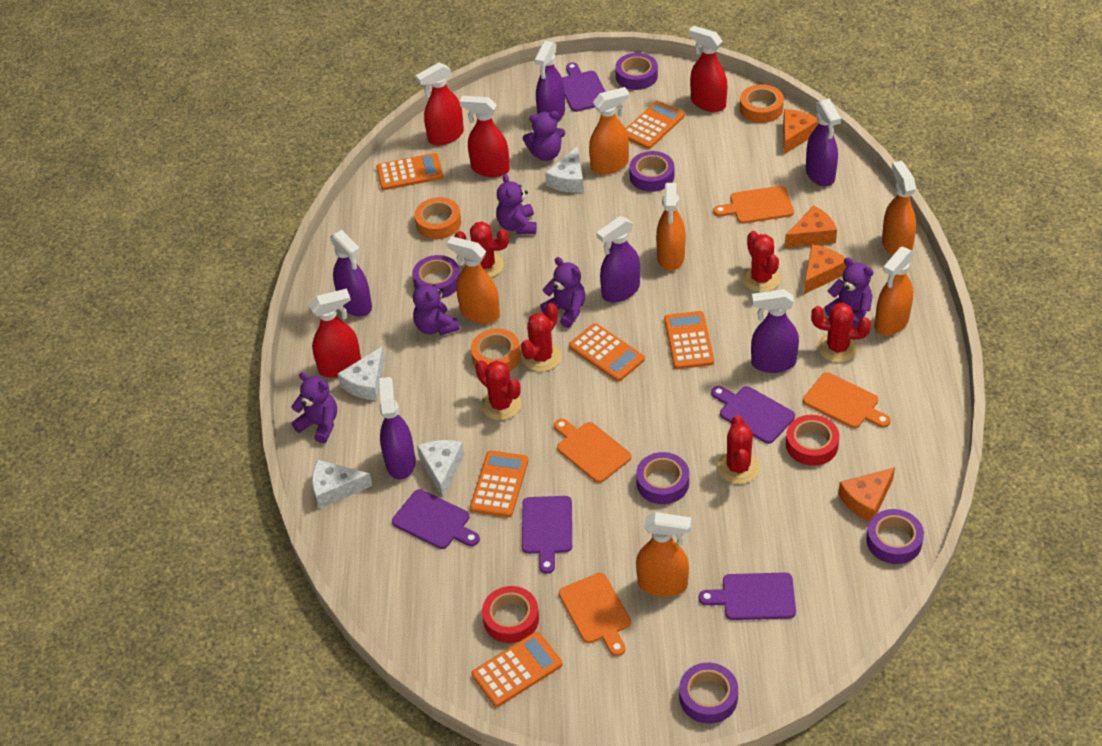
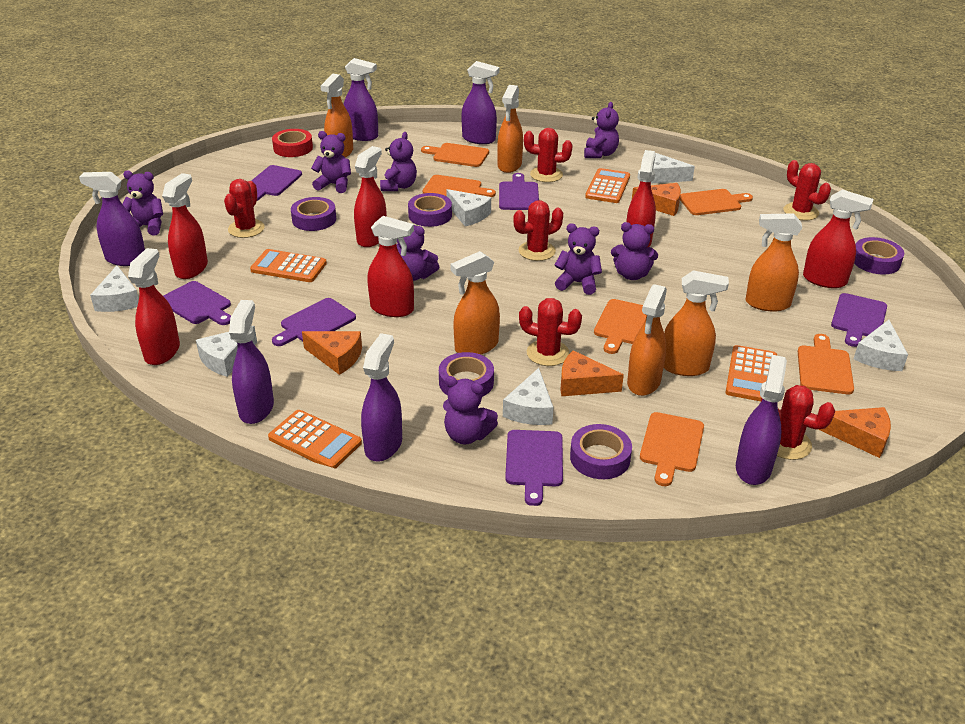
orange calculator: 6 -> 4
orange cutting board: 4 -> 6
orange tape: 3 -> 0
purple cutting board: 5 -> 6
purple tape: 6 -> 5
purple teddy bear: 6 -> 8
red spray bottle: 4 -> 6
red tape: 2 -> 1
white cheese: 4 -> 6

